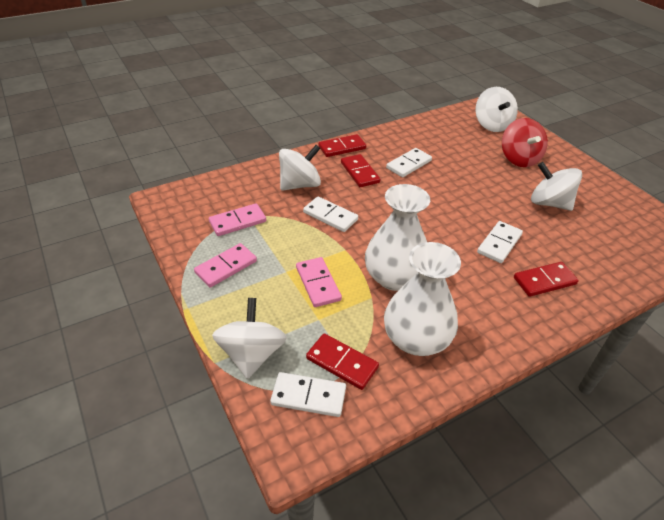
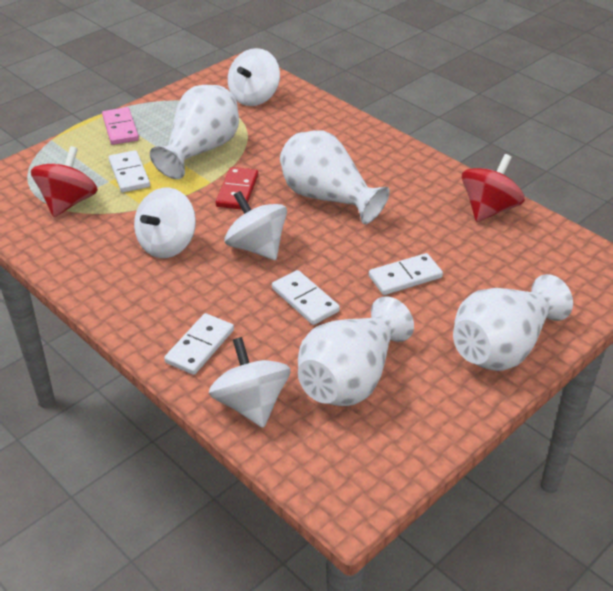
pink domino: 3 -> 1
red domino: 4 -> 1
red spinning top: 1 -> 2
white vase: 2 -> 4

